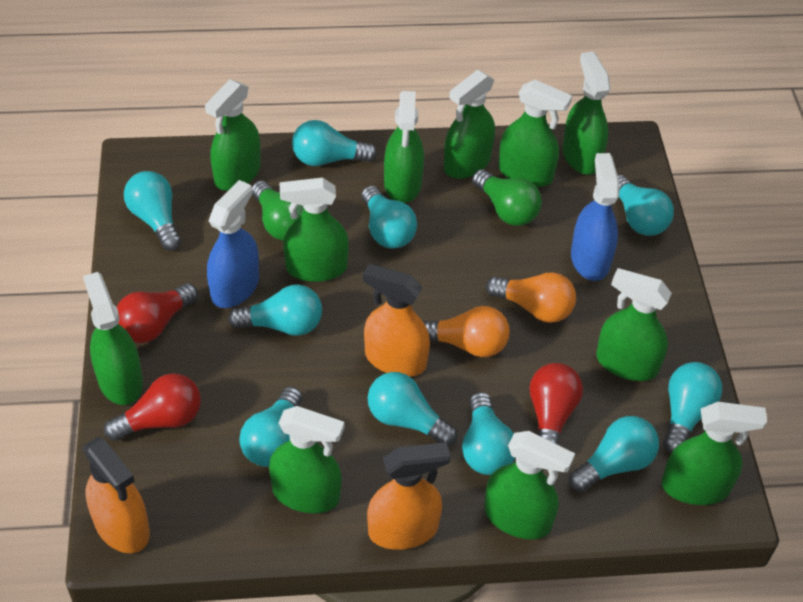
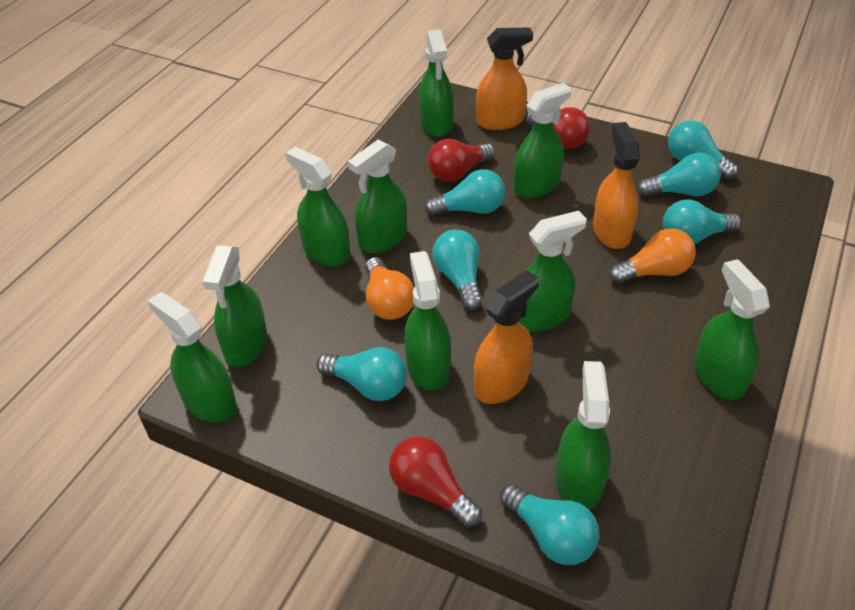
blue spray bottle: 2 -> 0
green light bulb: 2 -> 0
green spray bottle: 11 -> 10
turquoise light bulb: 10 -> 7

